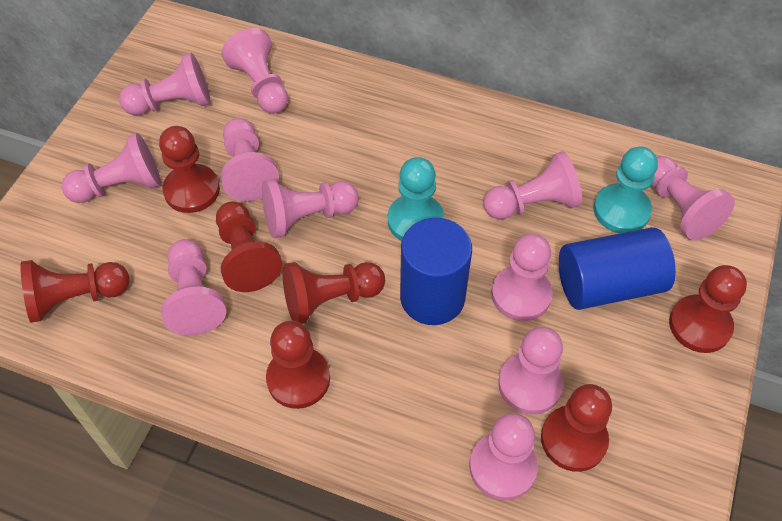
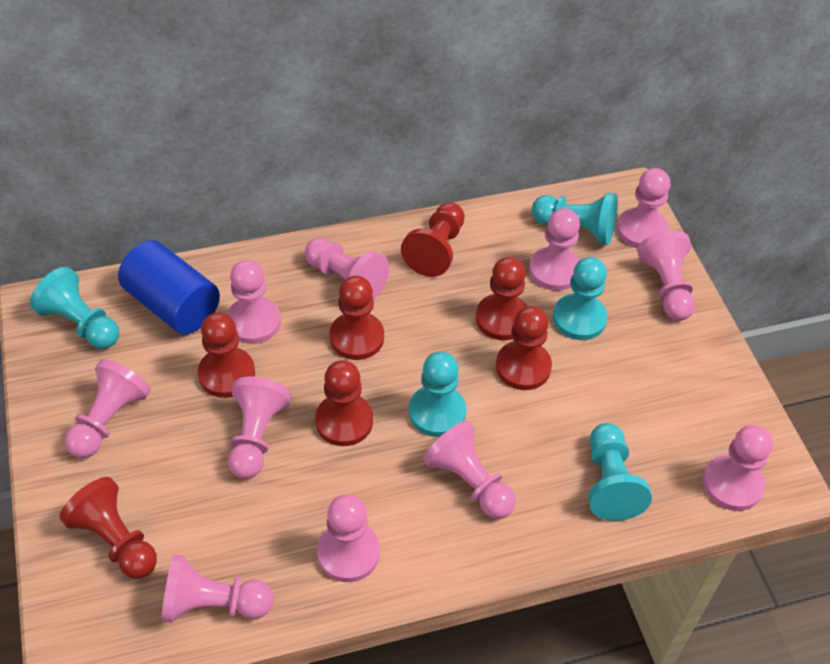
blue cylinder: 2 -> 1
turquoise pawn: 2 -> 5

